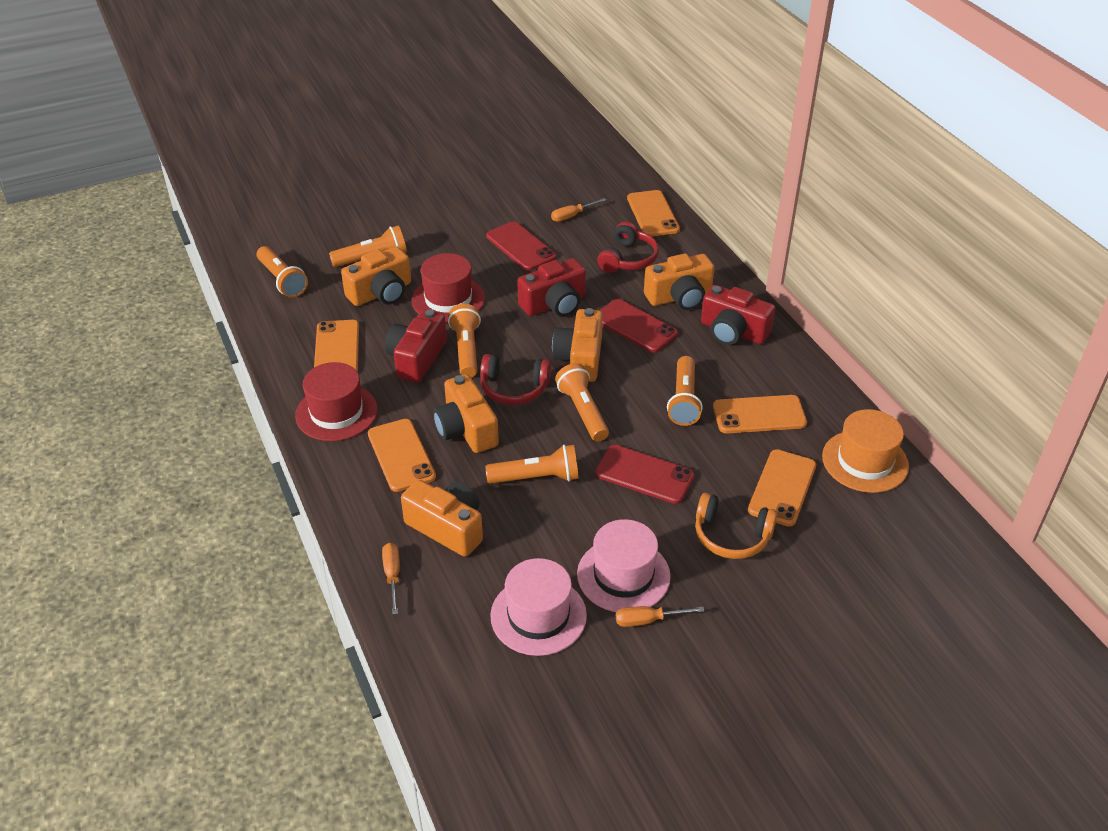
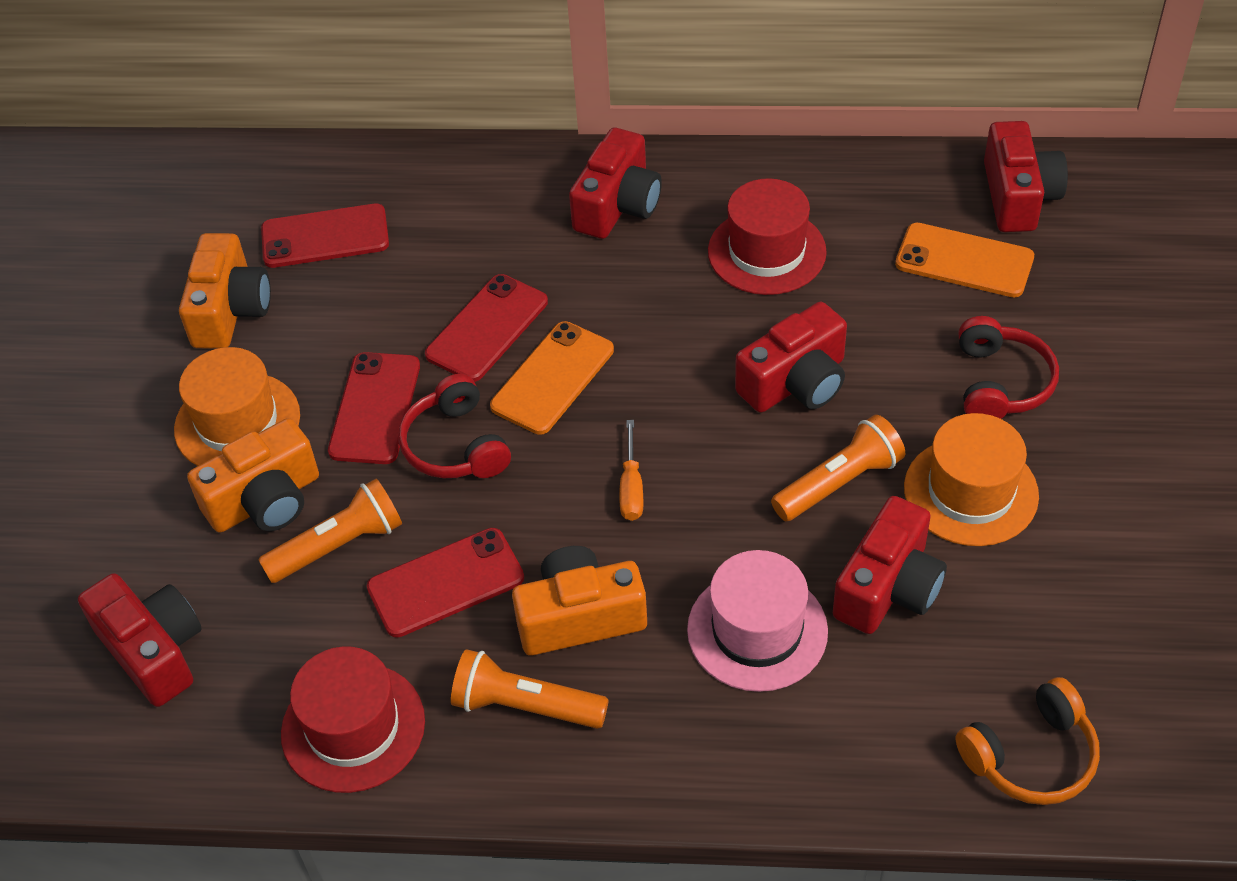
orange camera: 5 -> 3
orange flashlight: 6 -> 3
orange hat: 1 -> 2
orange phone: 5 -> 2
orange screwdriver: 3 -> 1
pink hat: 2 -> 1
red camera: 3 -> 5
red phone: 3 -> 4

